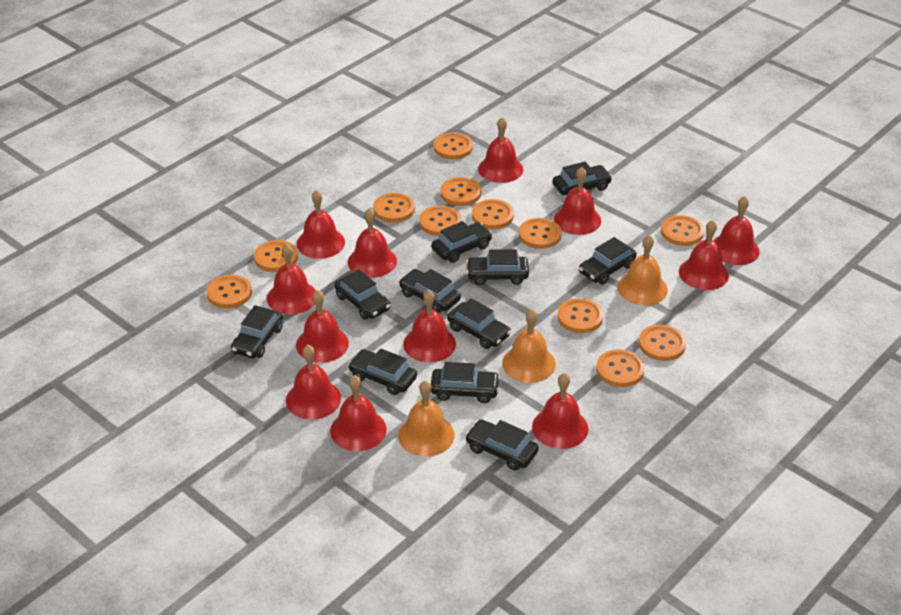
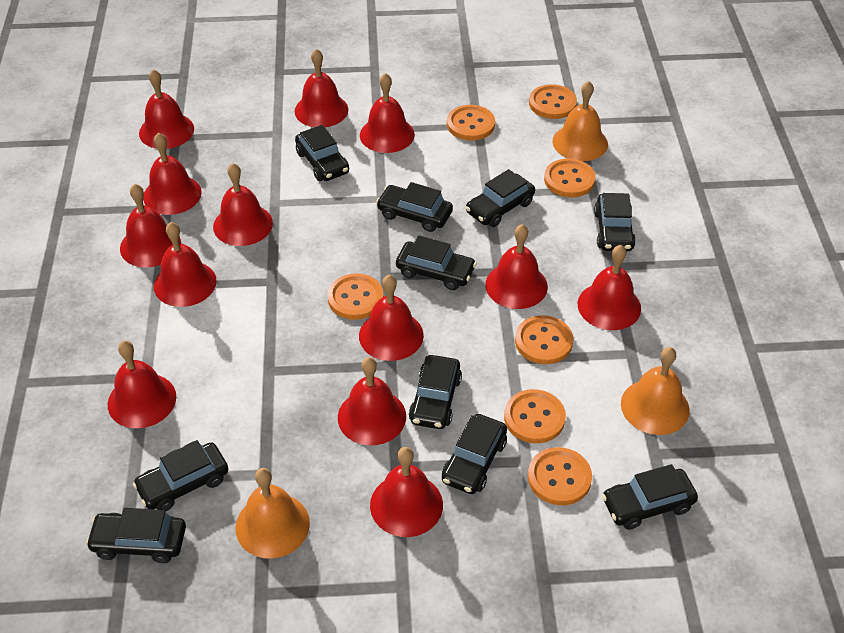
black car: 11 -> 10
orange button: 12 -> 7
red bell: 12 -> 13

